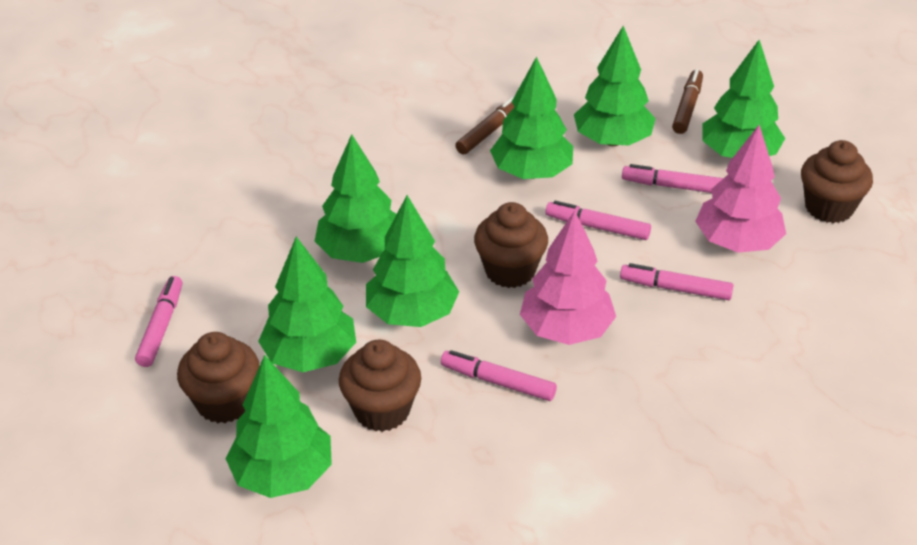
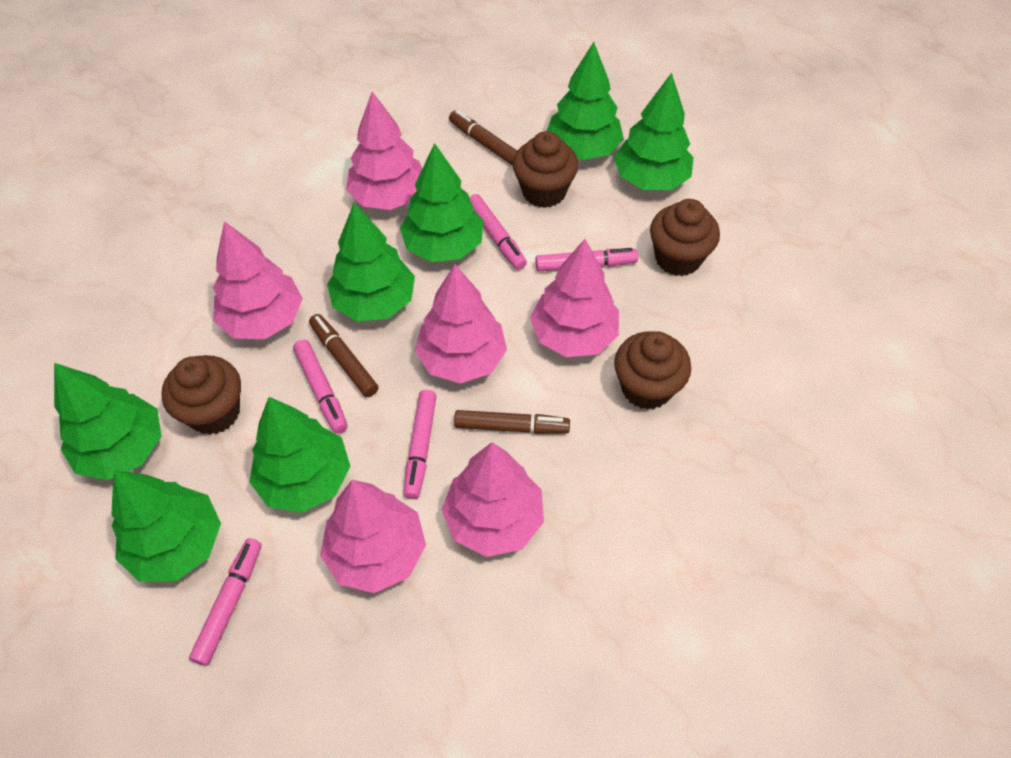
brown marker: 2 -> 3
pink tree: 2 -> 6

